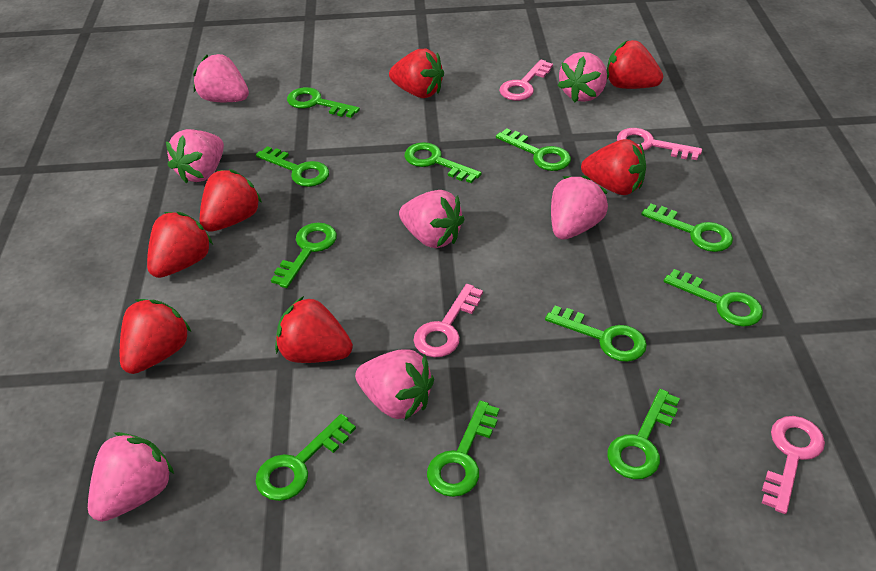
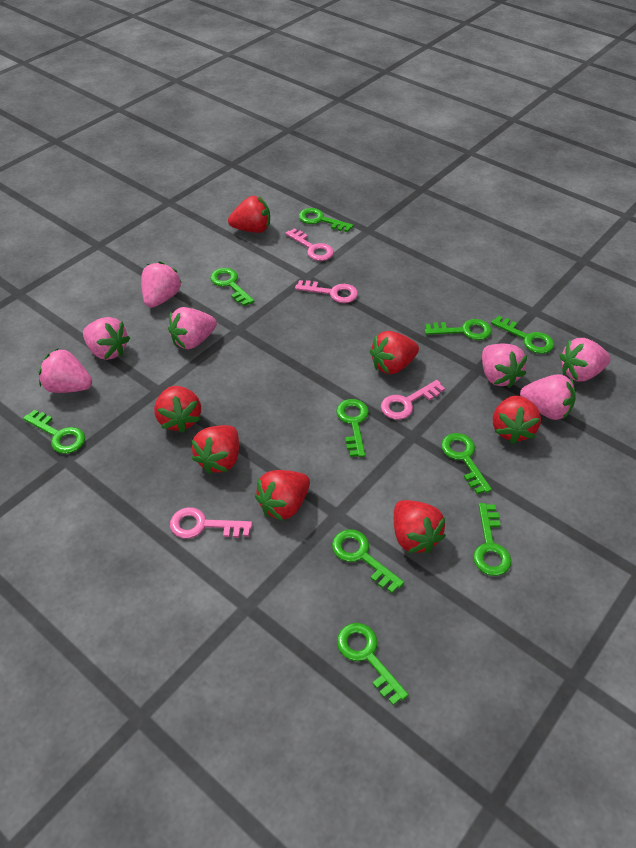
green key: 11 -> 10

